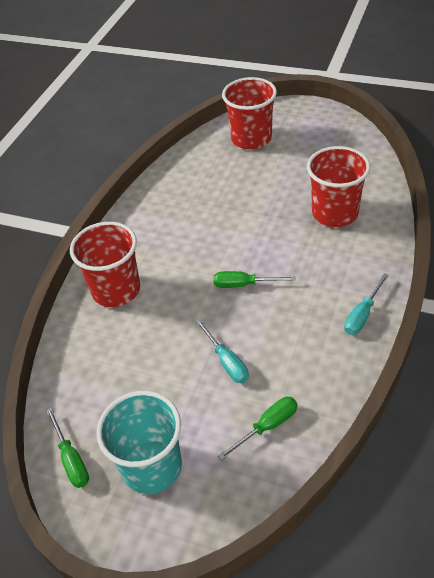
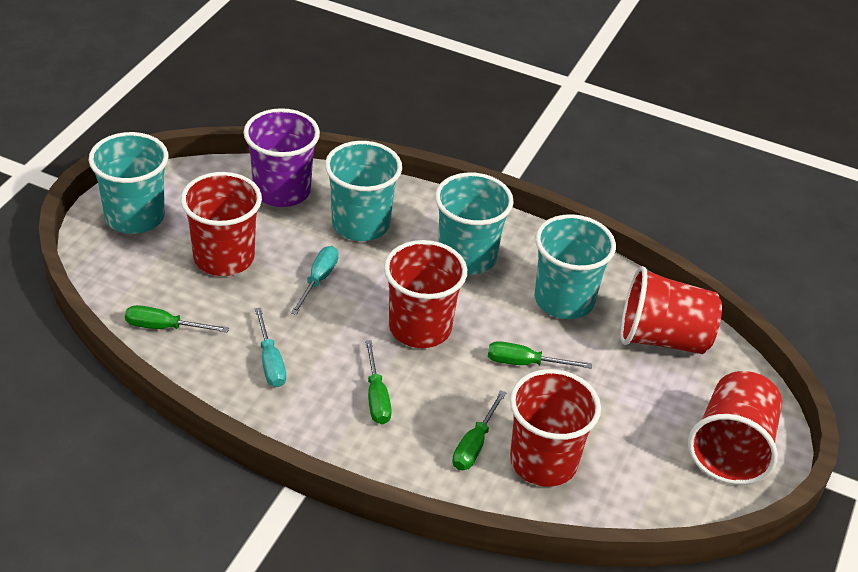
green screwdriver: 3 -> 4
purple cup: 0 -> 1
red cup: 3 -> 5
turquoise cup: 1 -> 4

